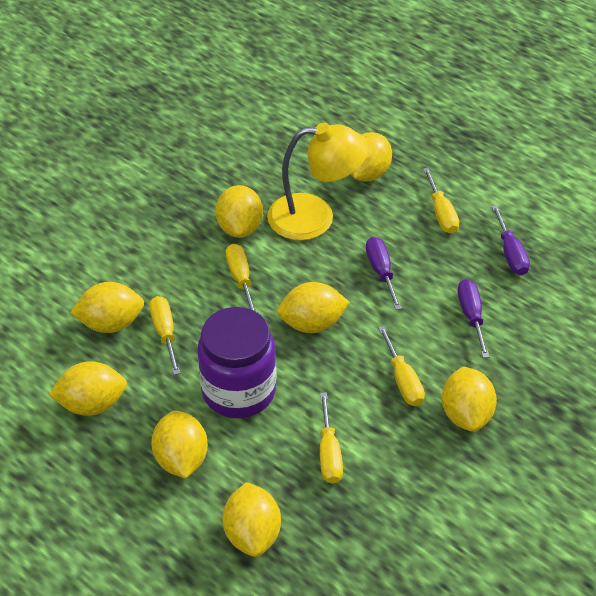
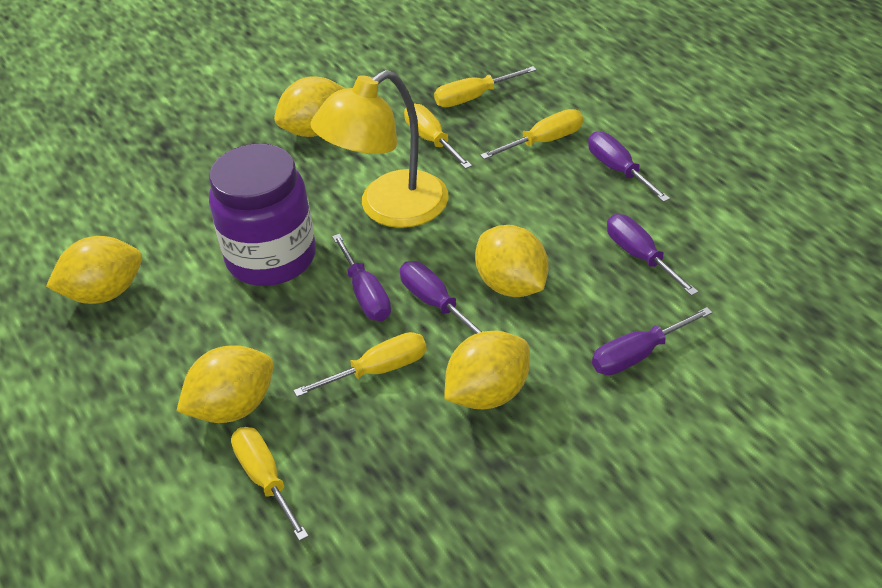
purple screwdriver: 3 -> 5
yellow lemon: 8 -> 5

